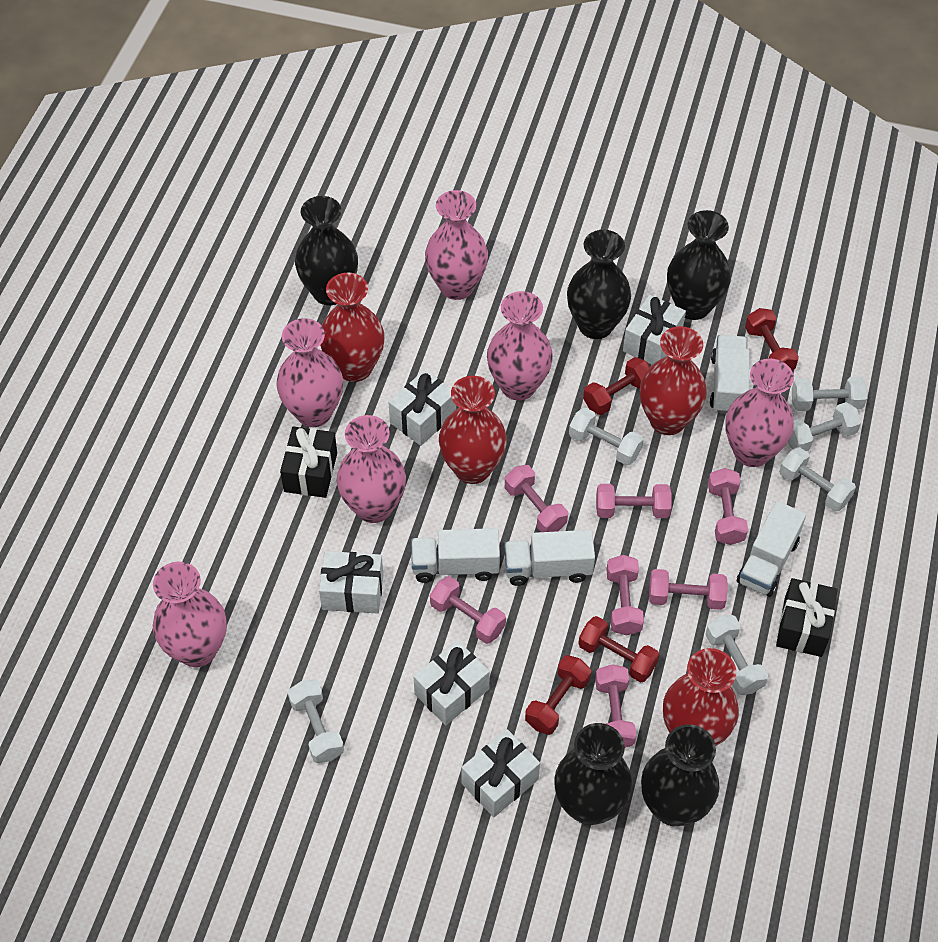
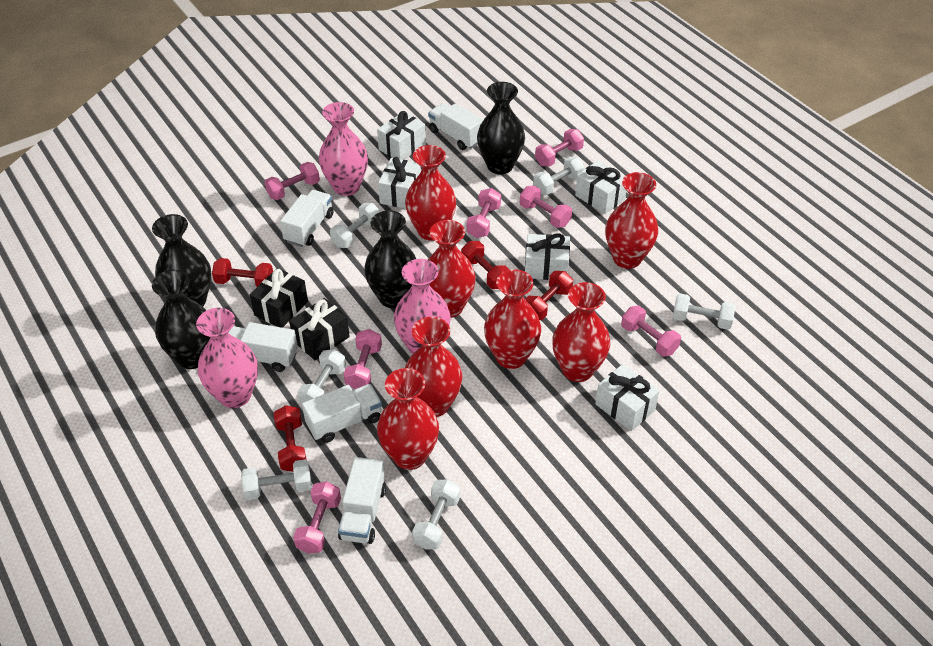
black vase: 5 -> 4
pink vase: 6 -> 3
red vase: 4 -> 7
white truck: 4 -> 5

